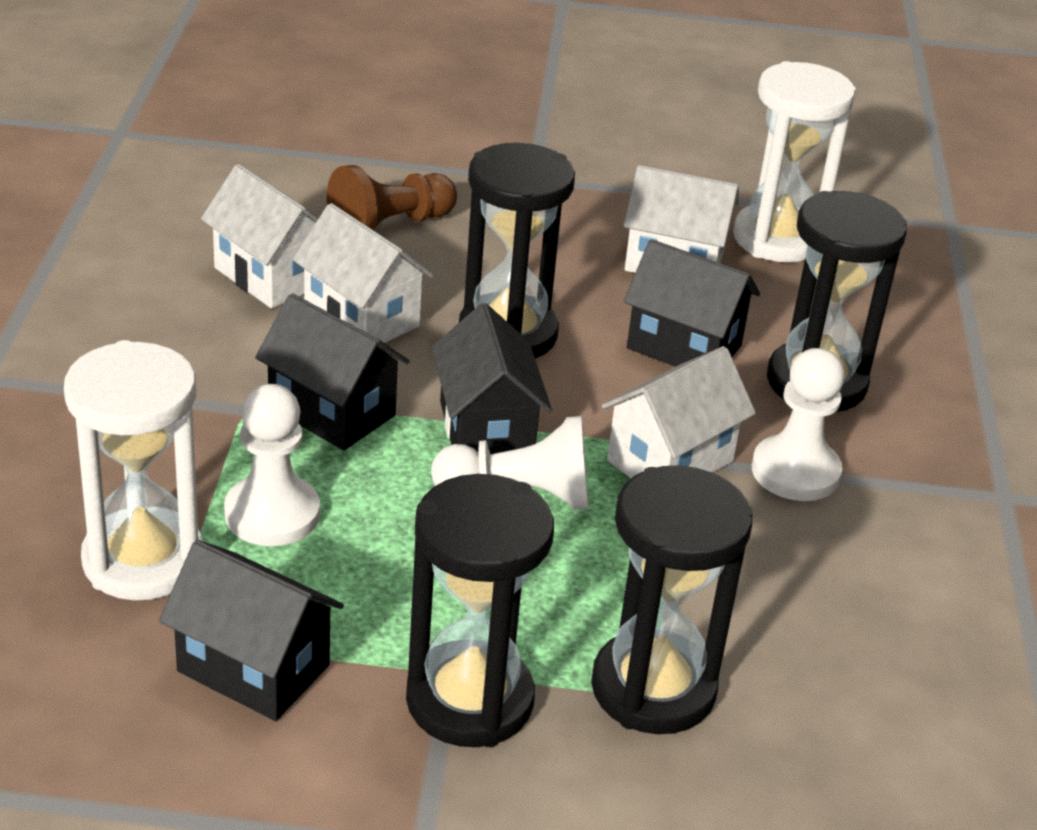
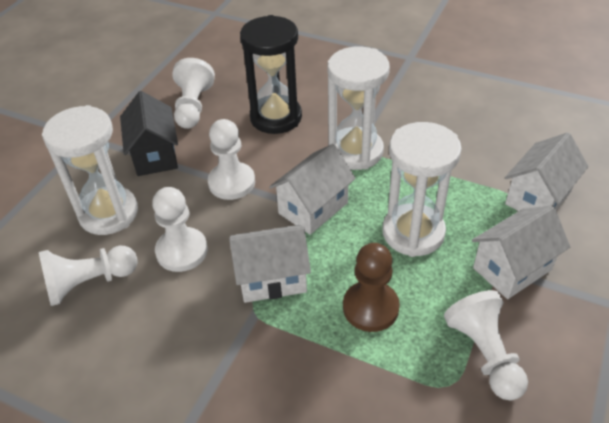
black hourglass: 4 -> 1
black house: 4 -> 1
white hourglass: 2 -> 3
white pawn: 3 -> 5

